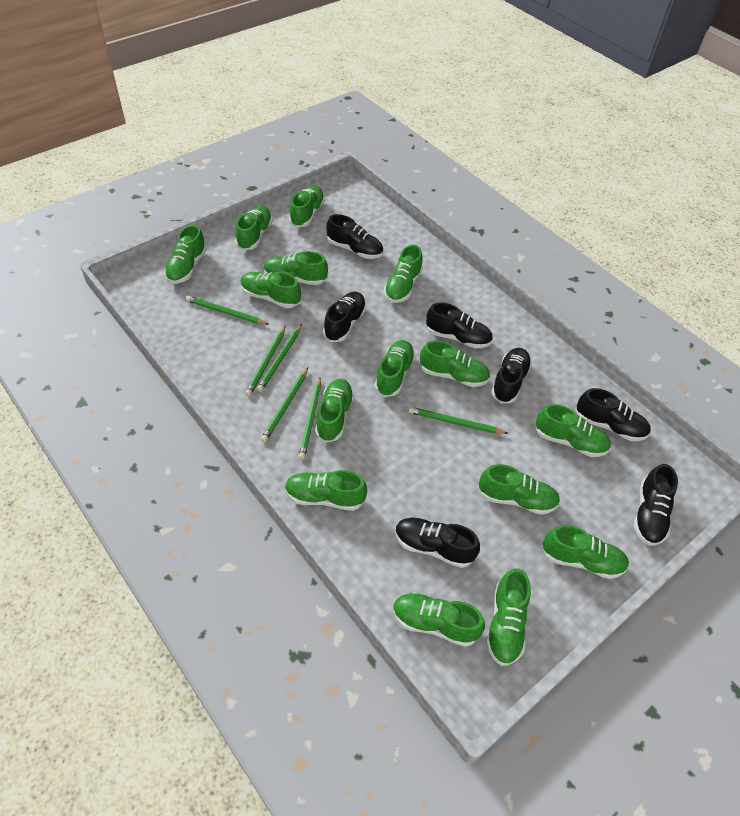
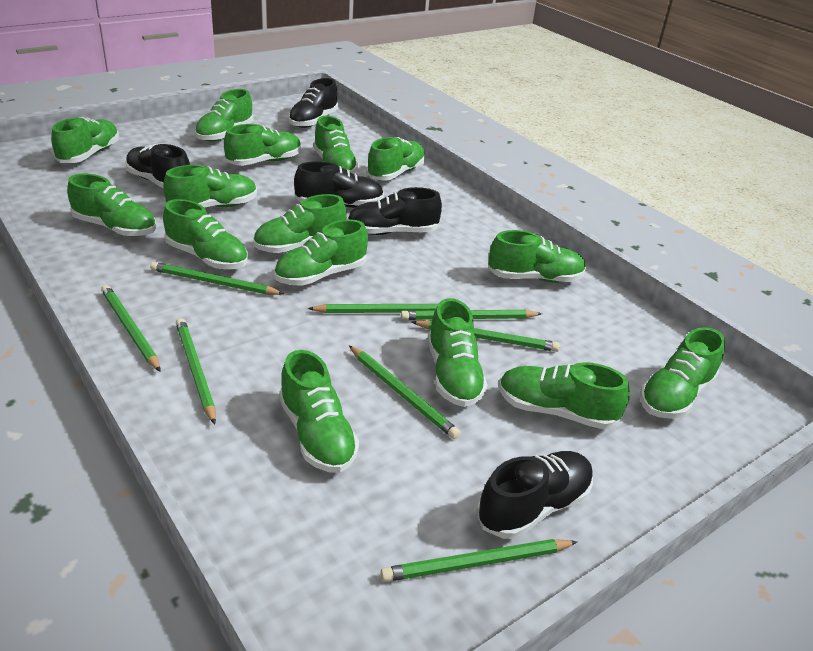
black shoe: 7 -> 5
green pencil: 6 -> 8

